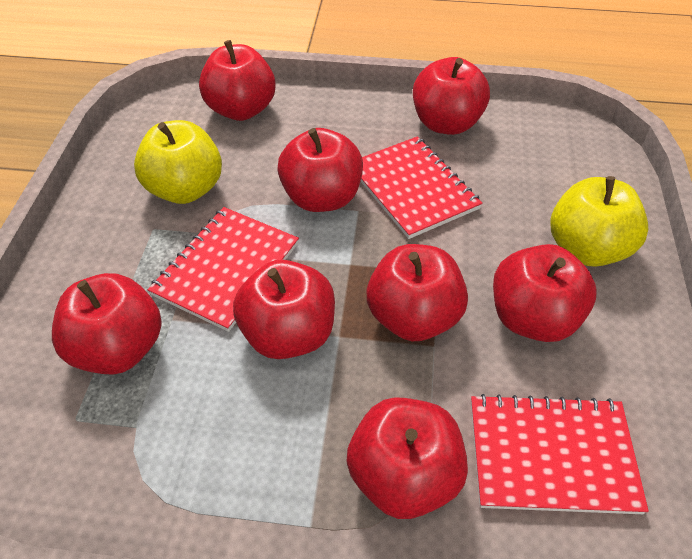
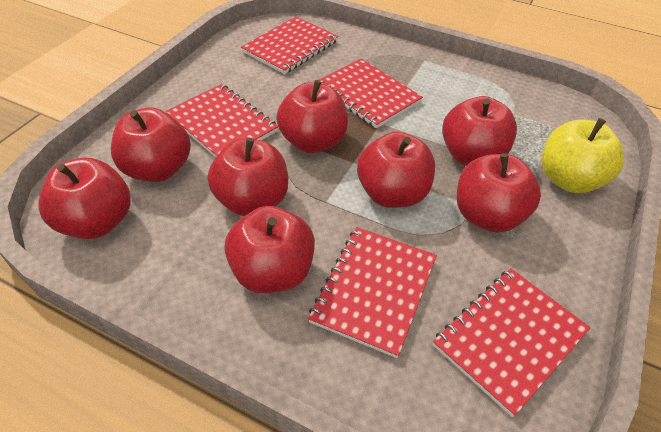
red notebook: 3 -> 5
yellow apple: 2 -> 1

